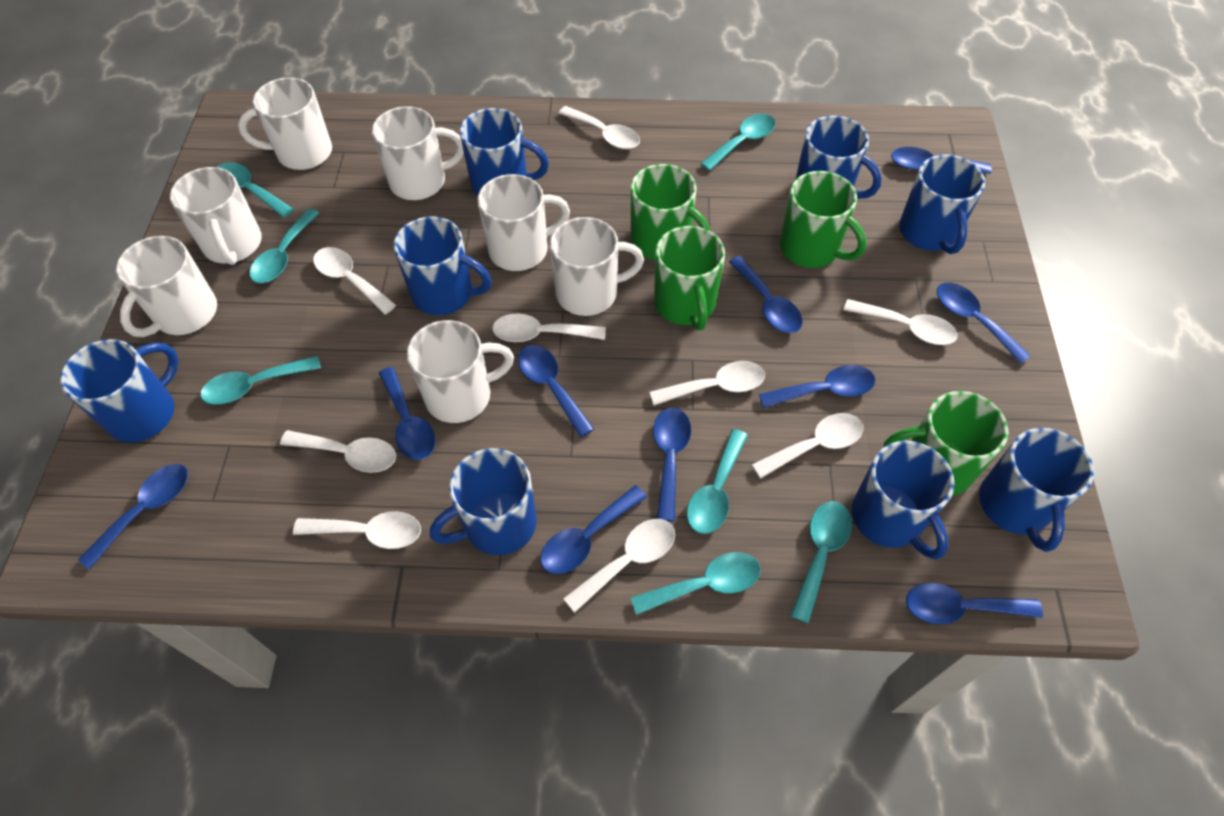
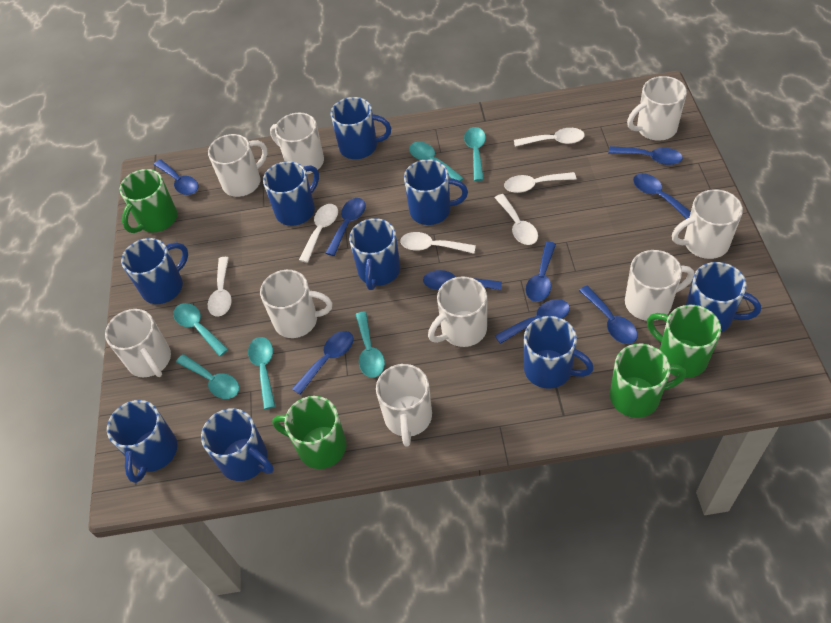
blue mug: 8 -> 9
blue spoon: 10 -> 9
turquoise spoon: 7 -> 6
white mug: 7 -> 9
white spoon: 9 -> 6

